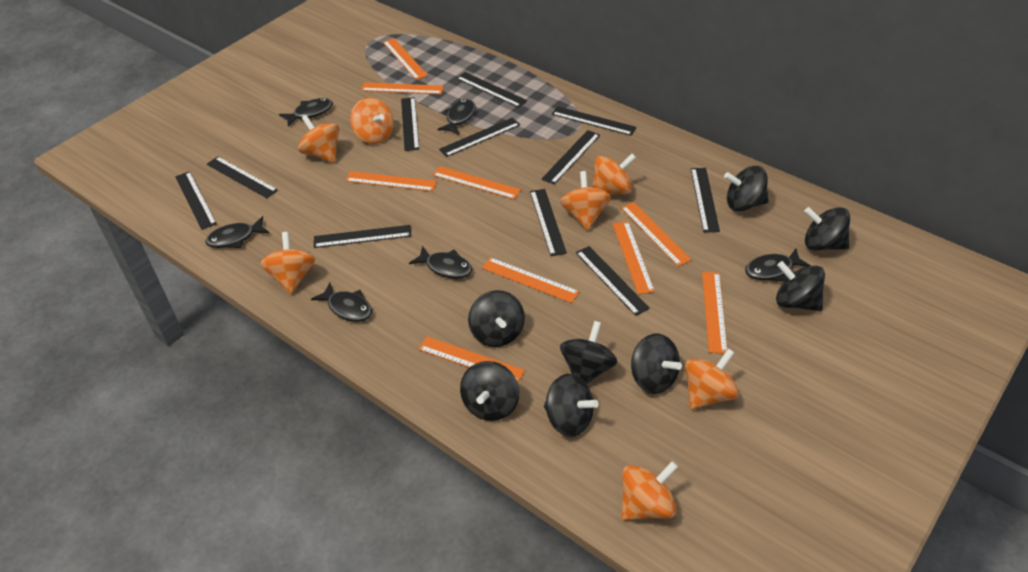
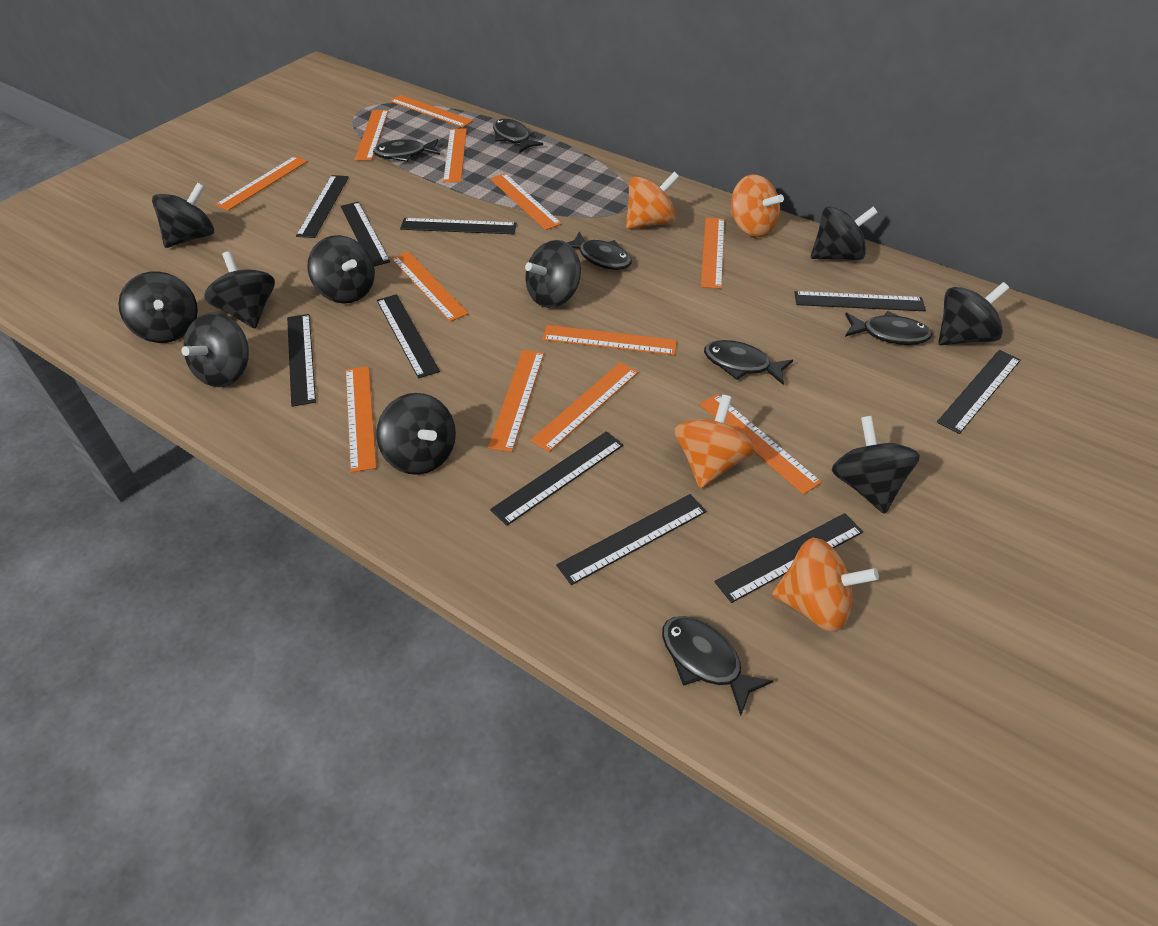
black ruler: 11 -> 10
black spinning top: 8 -> 10
orange ruler: 9 -> 12
orange spinning top: 7 -> 4

